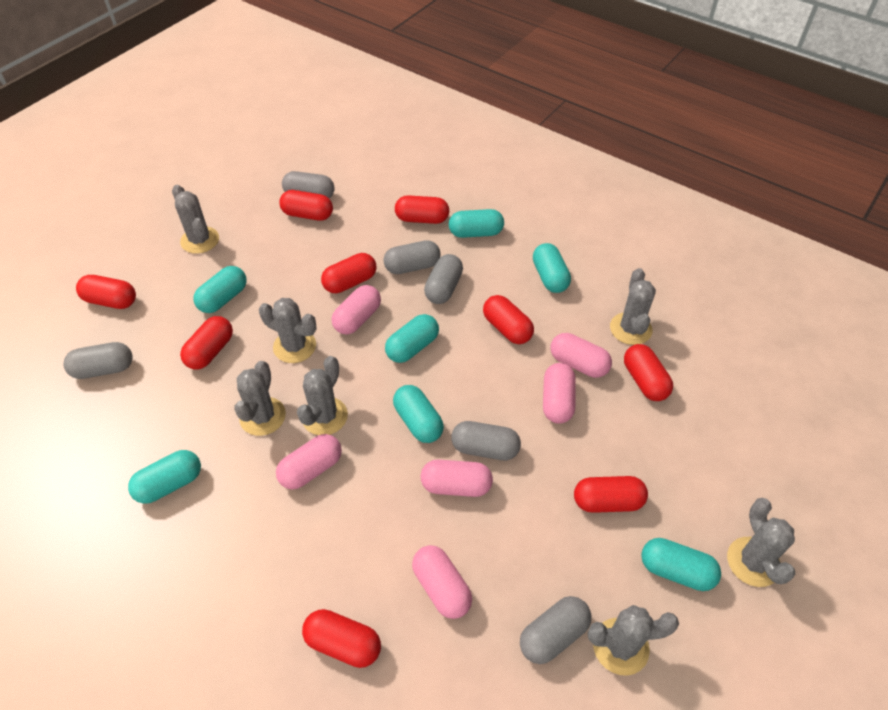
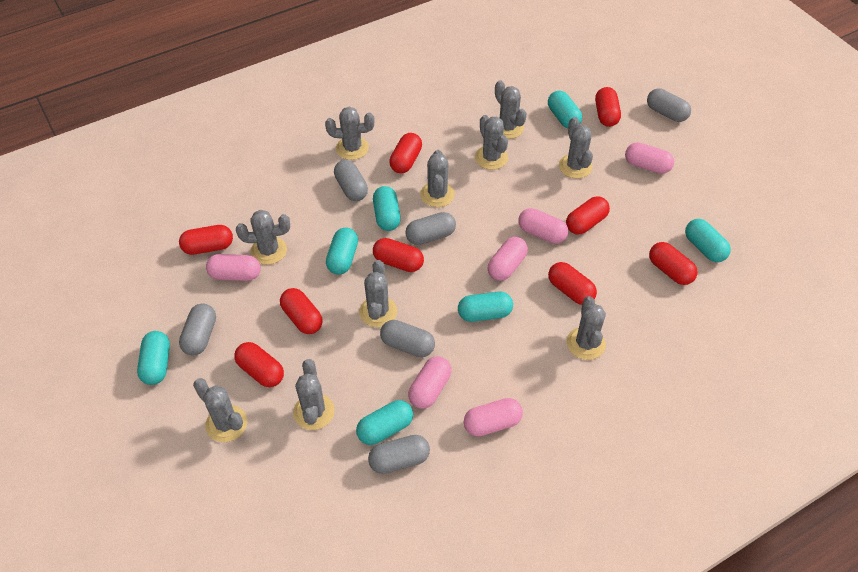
grey cactus: 7 -> 10

